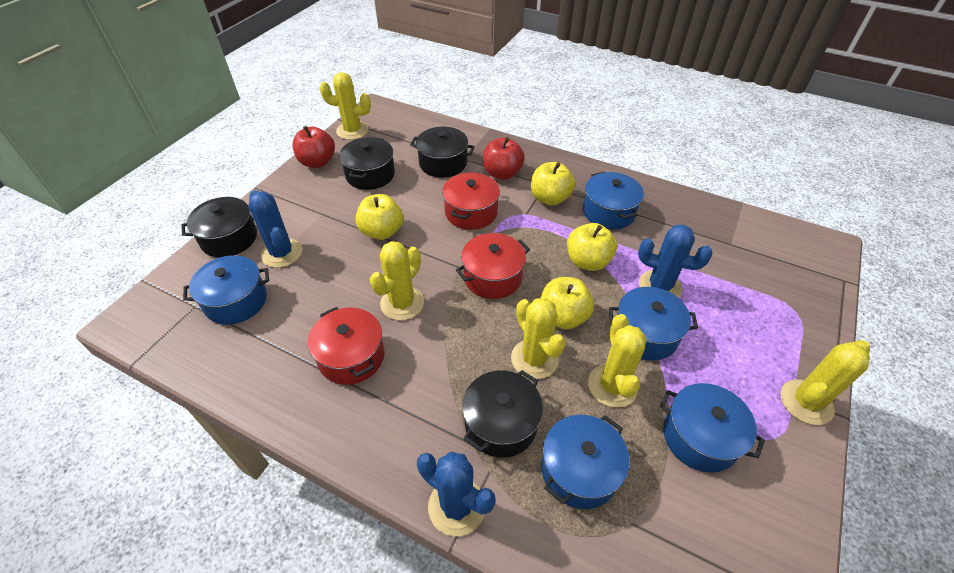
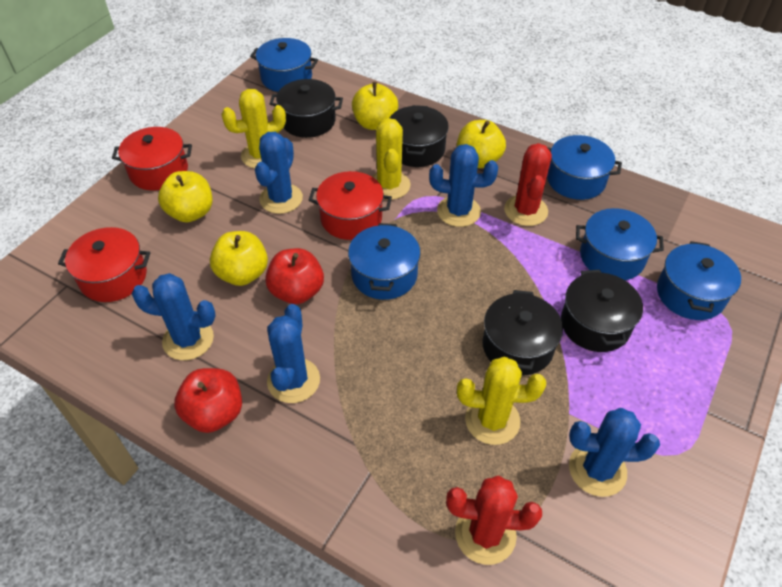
blue cactus: 3 -> 5
red cactus: 0 -> 2
yellow cactus: 5 -> 3

